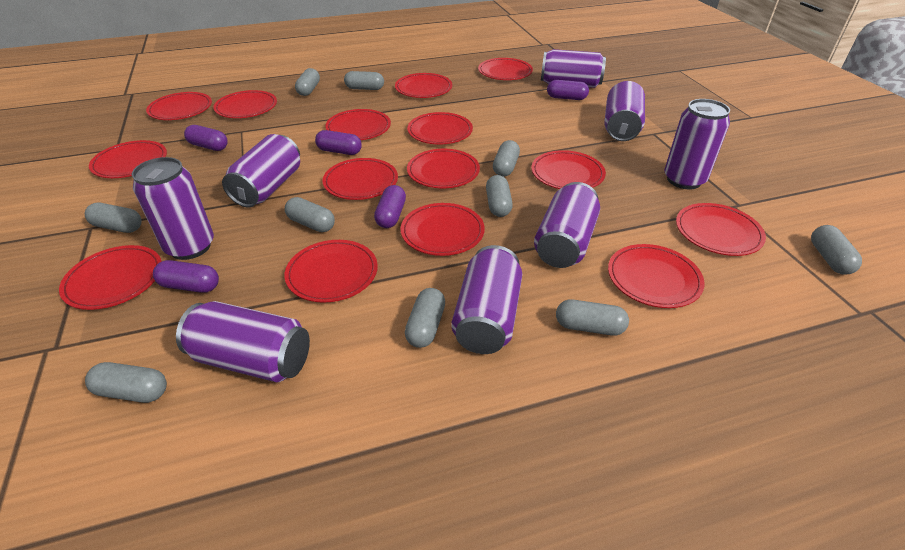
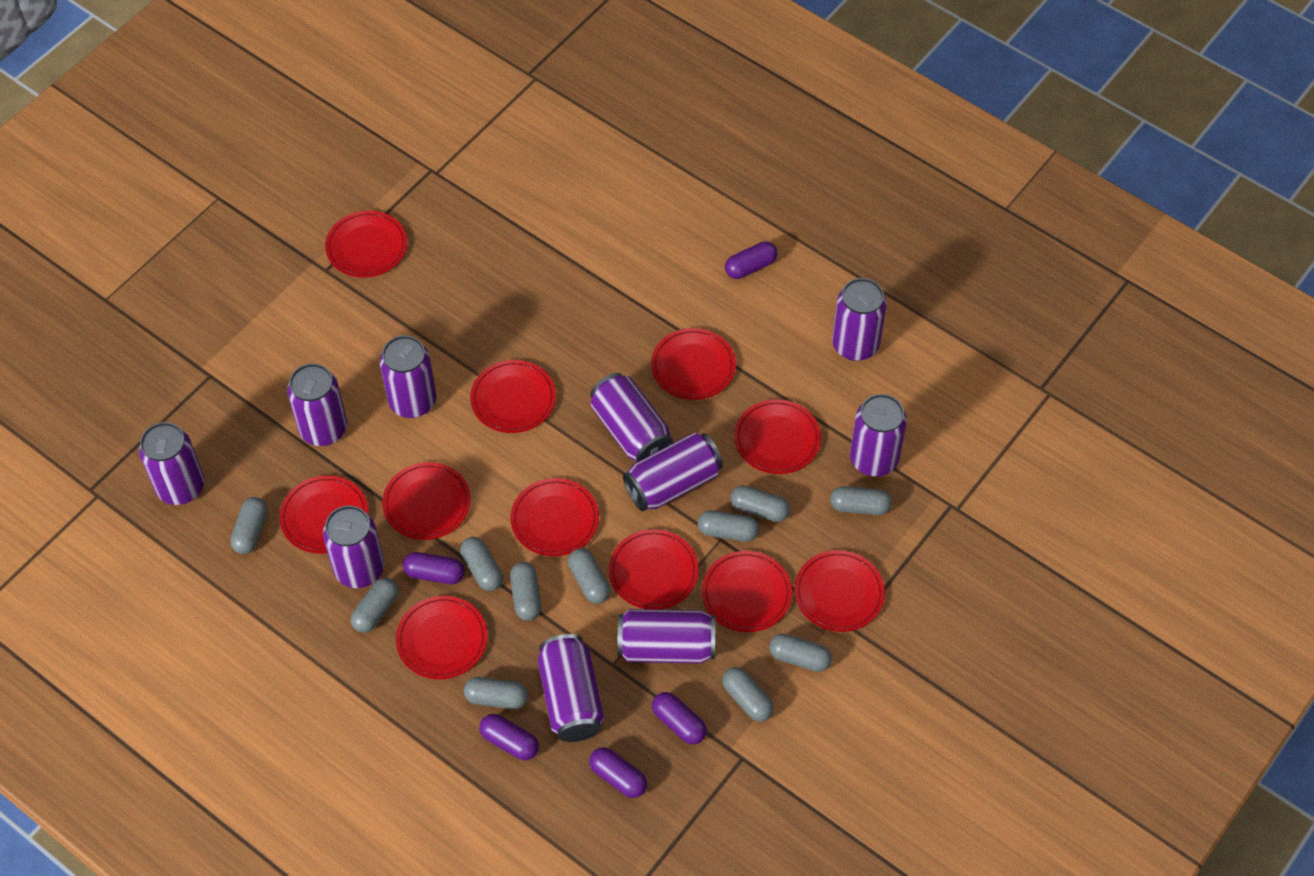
grey capsule: 10 -> 11
purple can: 8 -> 10
red plate: 15 -> 11

